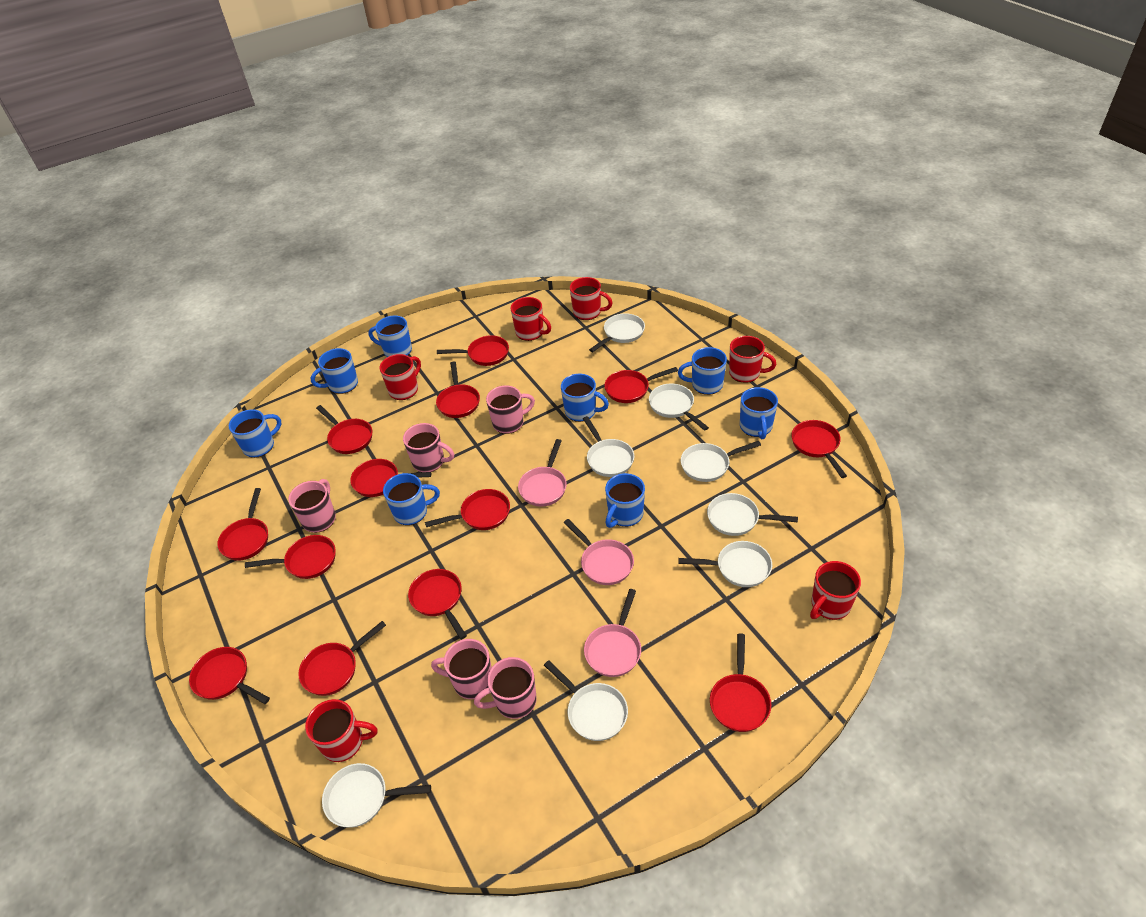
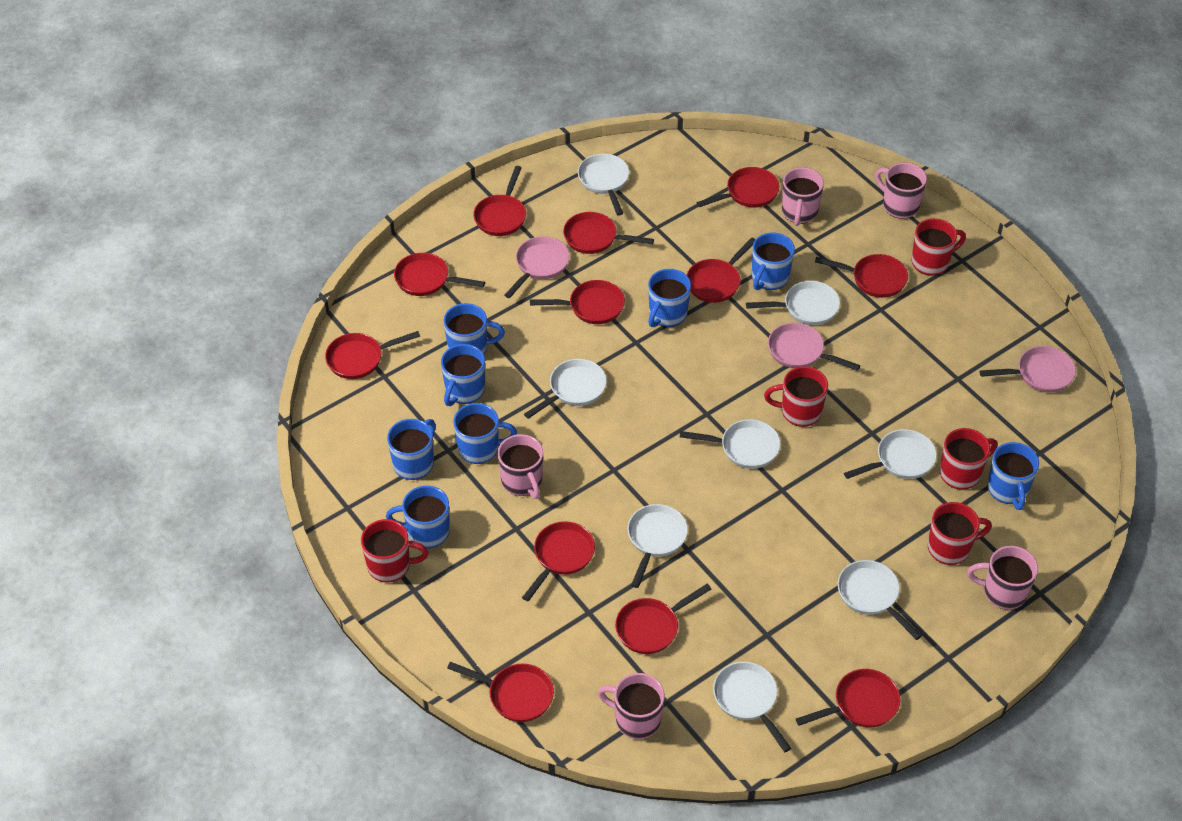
red mug: 6 -> 5
red pan: 13 -> 12

